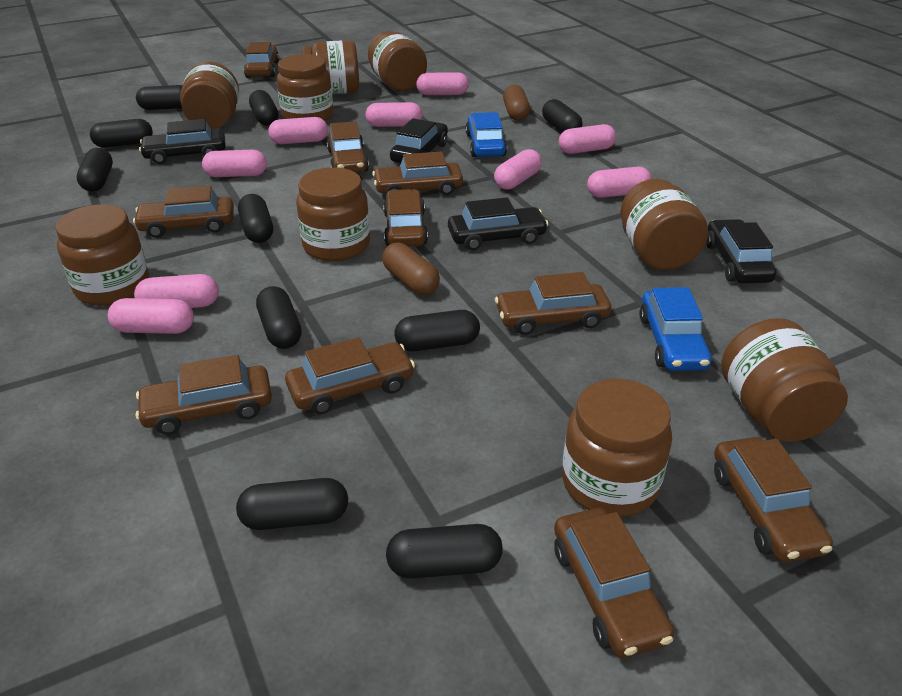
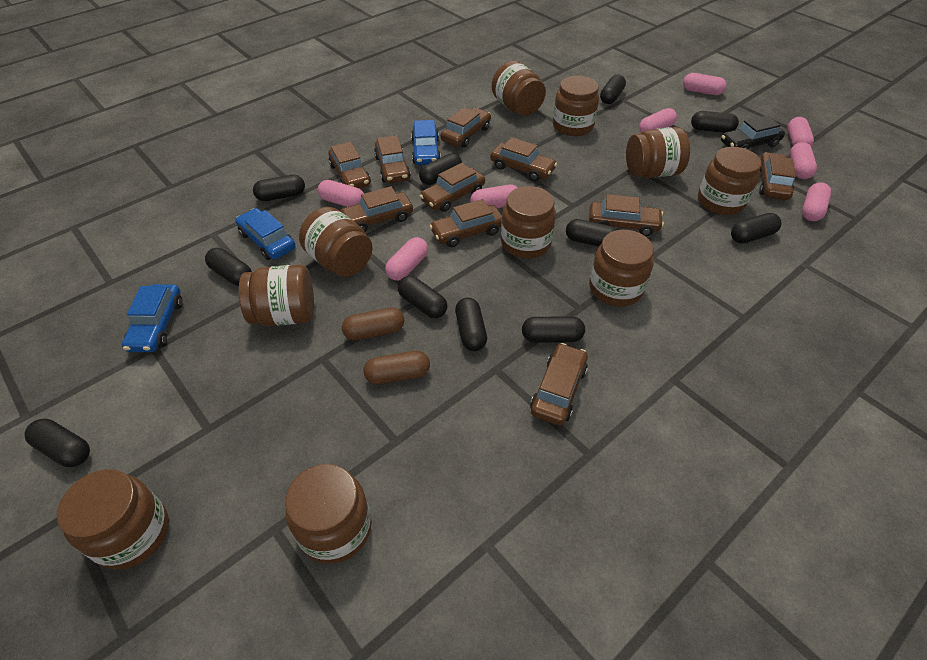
black capsule: 10 -> 11
black car: 4 -> 1
blue car: 2 -> 3
brown jar: 9 -> 10
pink capsule: 9 -> 8

